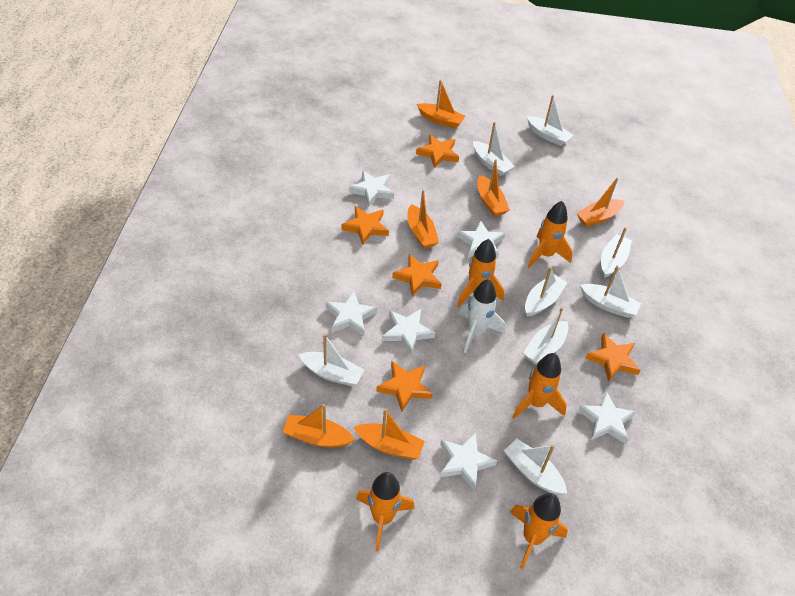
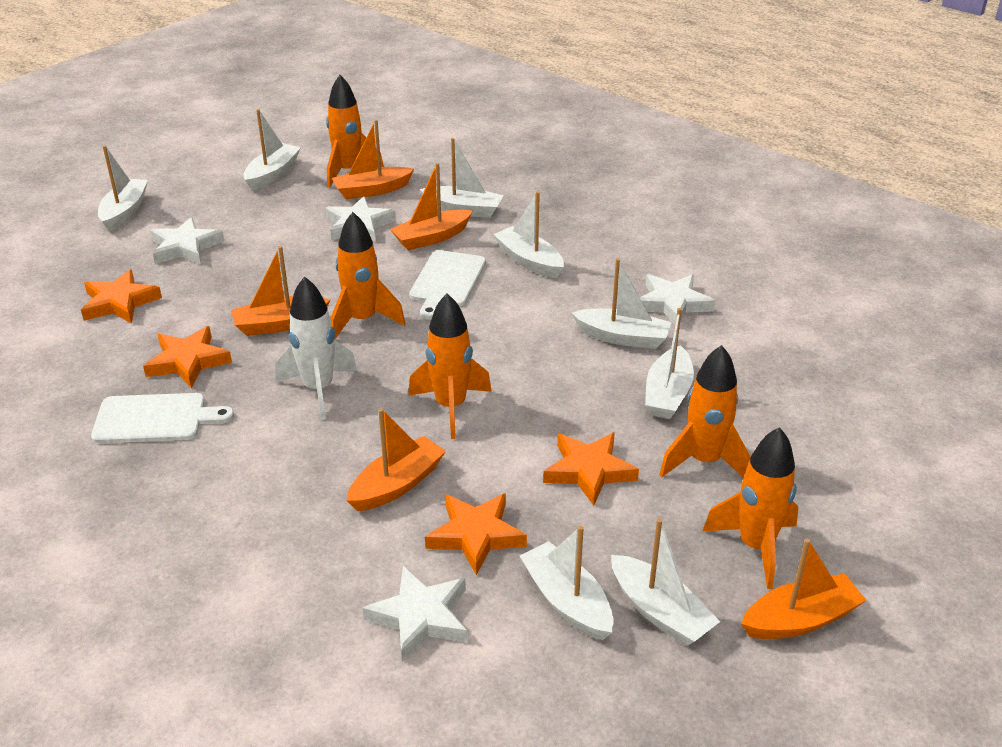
orange boat: 6 -> 5
orange star: 5 -> 4
white cutting board: 0 -> 2
white star: 6 -> 4

